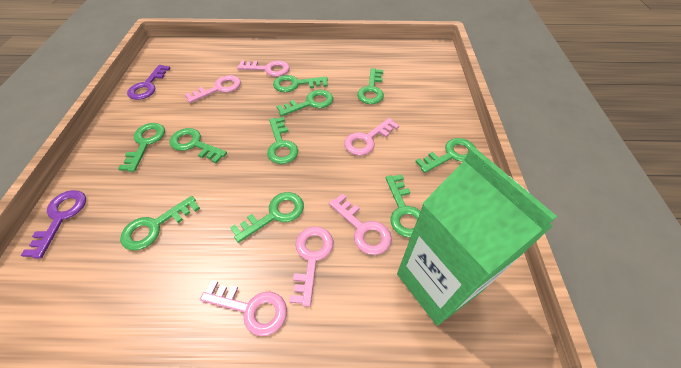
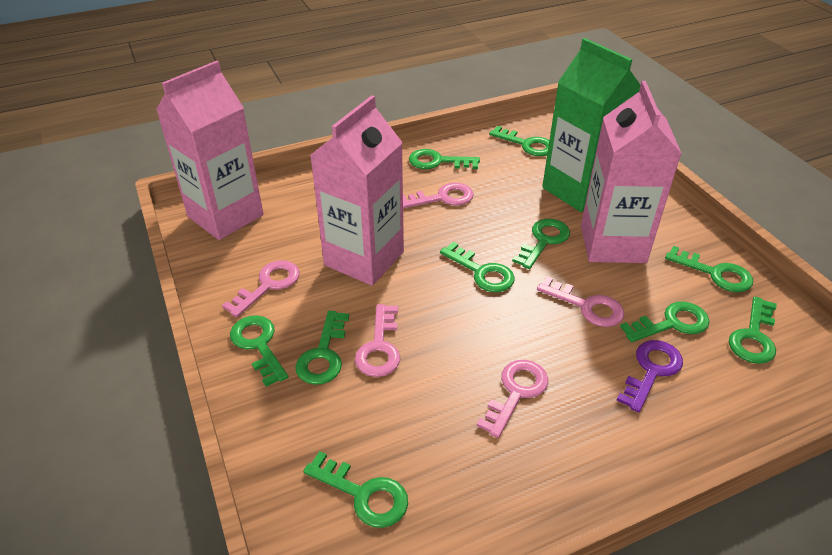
pink carton: 0 -> 3
pink key: 6 -> 5
purple key: 2 -> 1

